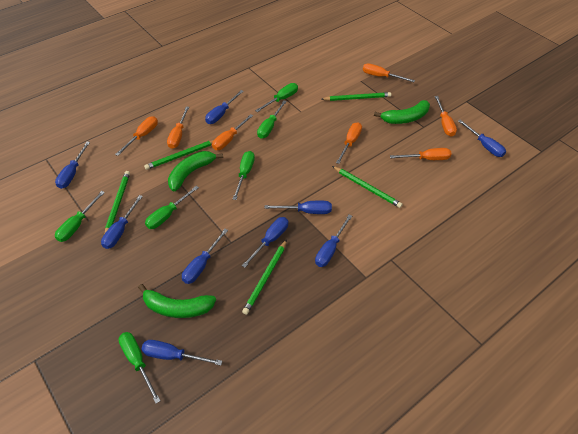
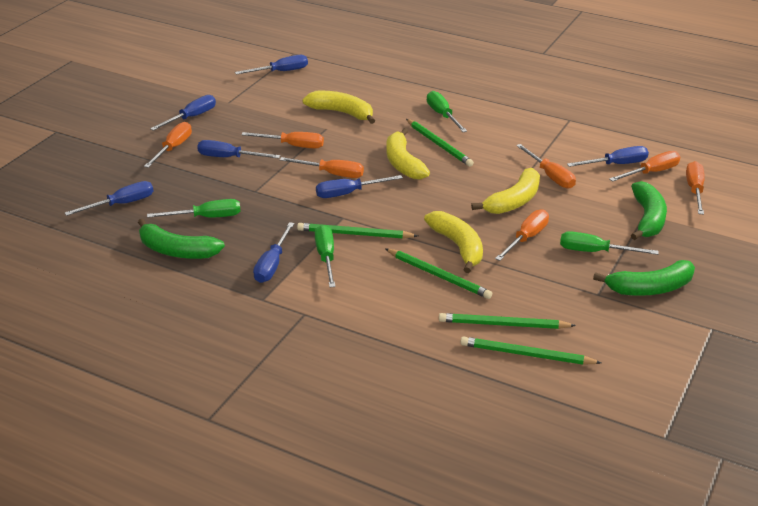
blue screwdriver: 9 -> 7
green screwdriver: 6 -> 4
yellow banana: 0 -> 4

